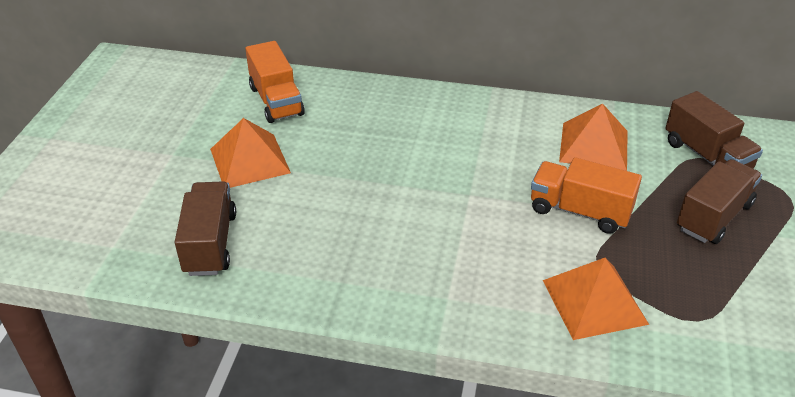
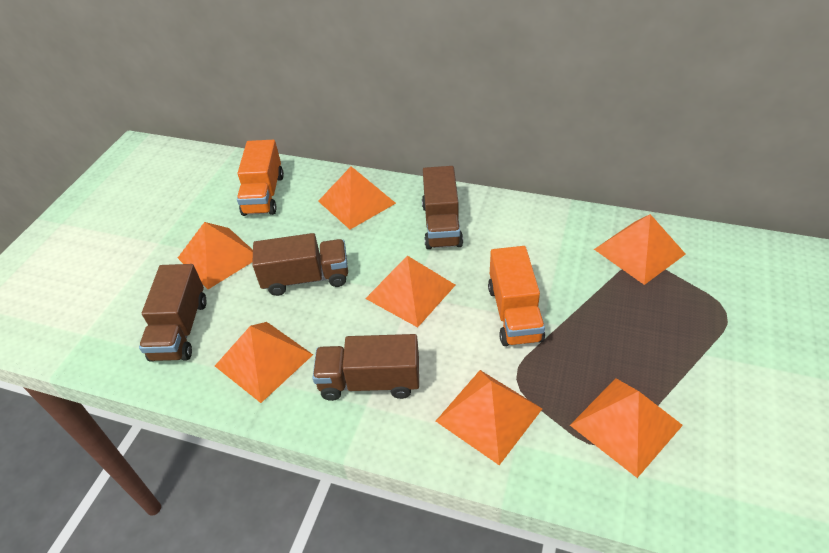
brown truck: 3 -> 4
orange pyramid: 3 -> 7

